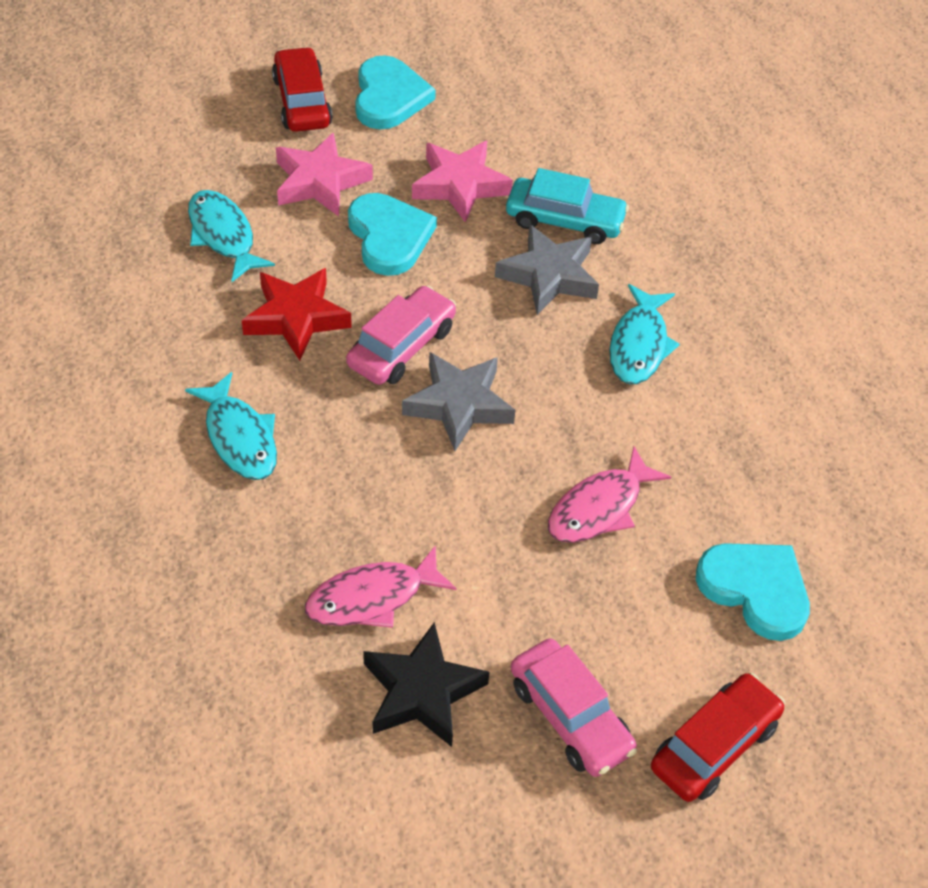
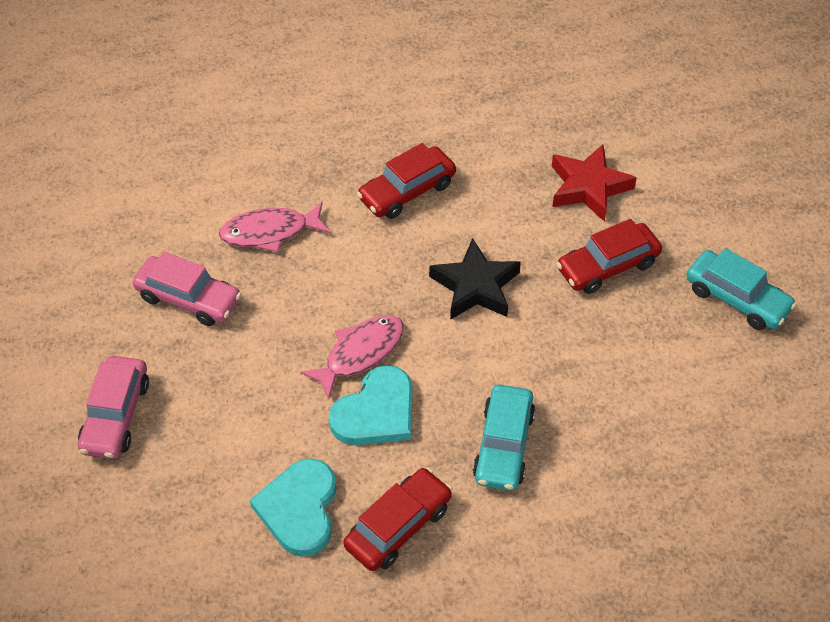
grey star: 2 -> 0
pink star: 2 -> 0
red car: 2 -> 3
turquoise car: 1 -> 2
turquoise fish: 3 -> 0
turquoise heart: 3 -> 2

